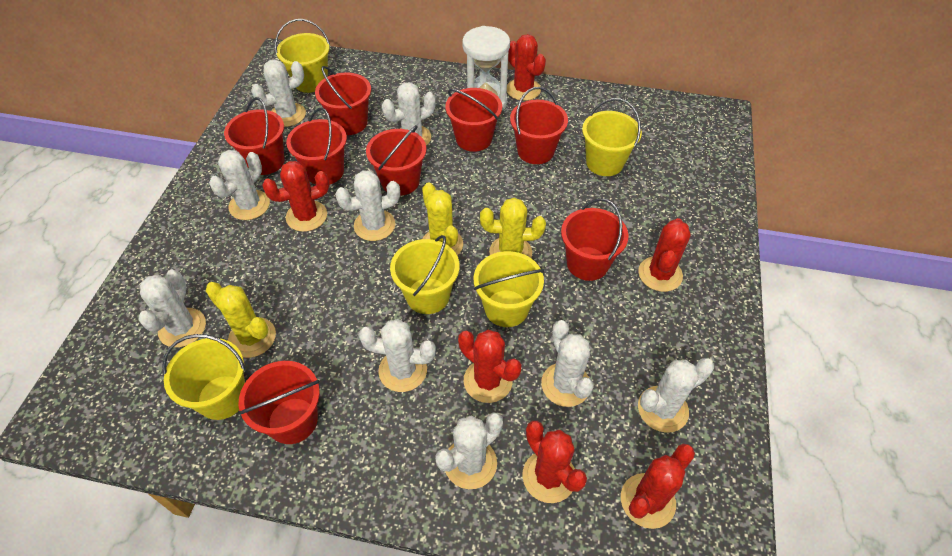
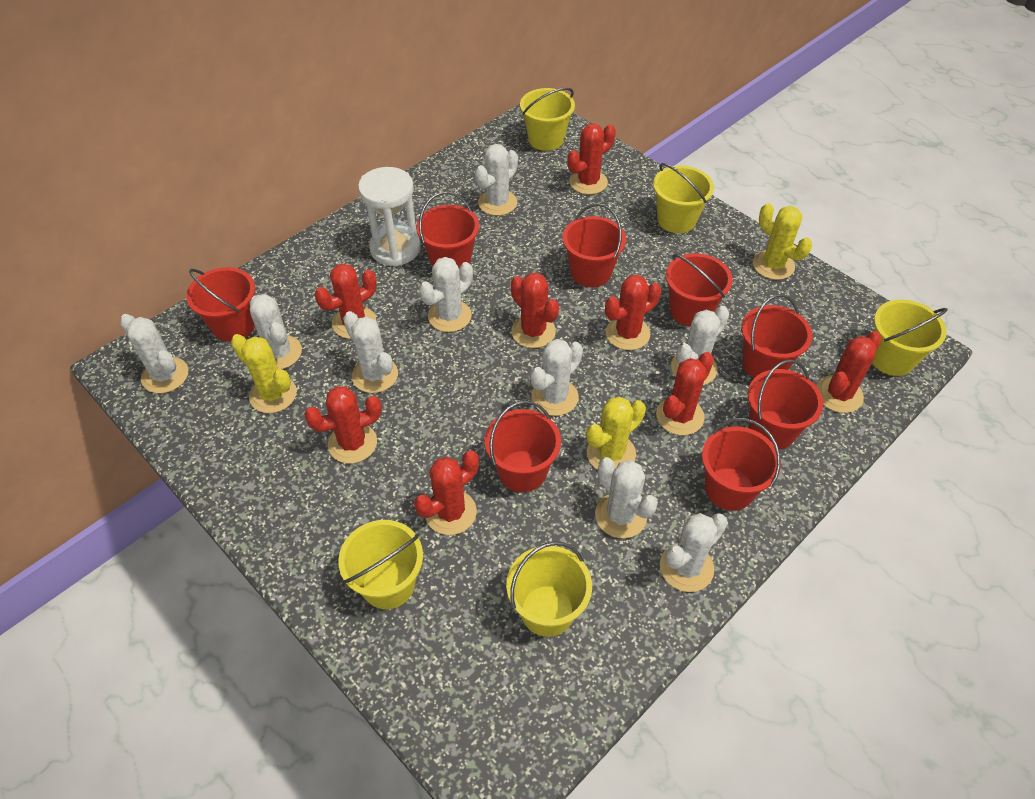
red cactus: 6 -> 8

